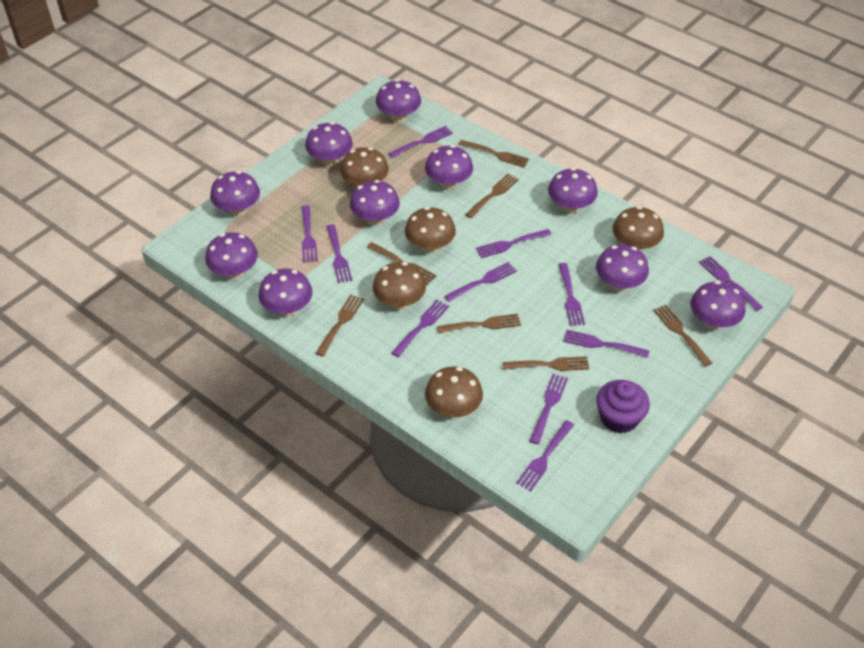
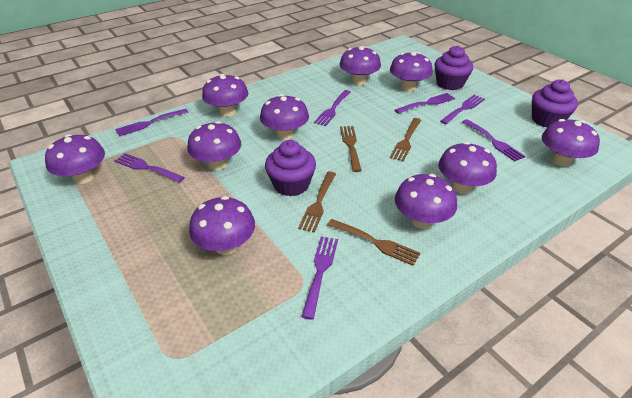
brown fork: 7 -> 4
brown mushroom: 5 -> 0
purple cupcake: 1 -> 3
purple fork: 11 -> 7

